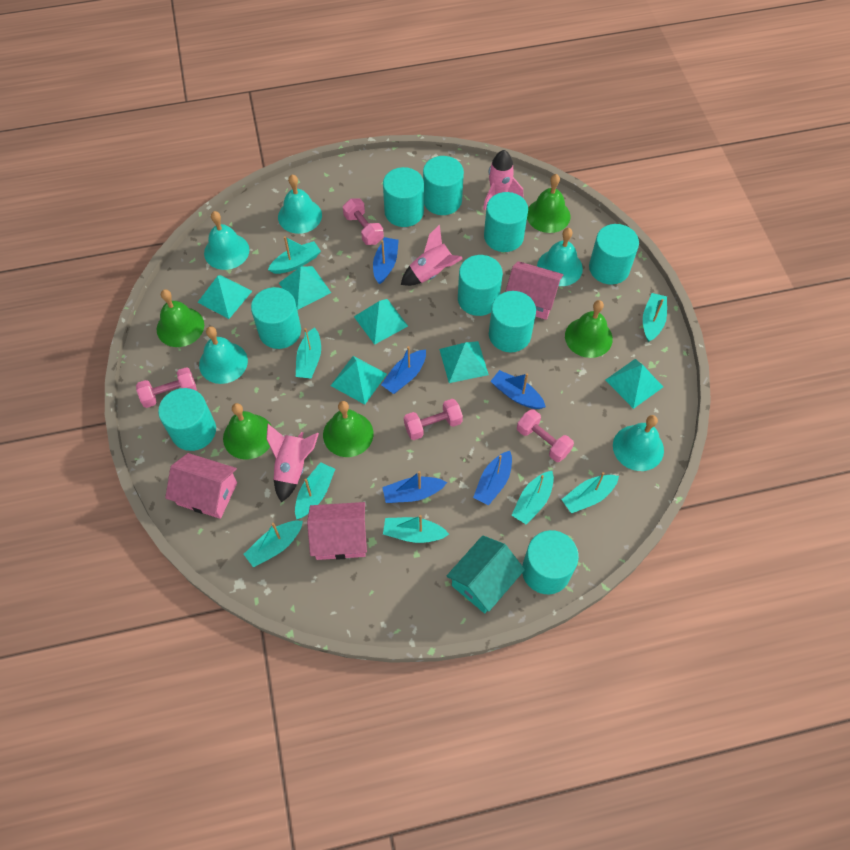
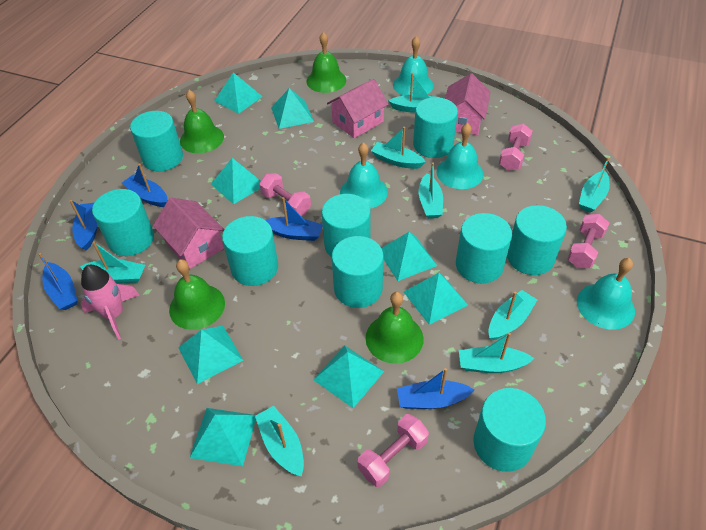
green bell: 5 -> 4
pink rocket: 3 -> 1
turquoise bell: 5 -> 4
turquoise house: 1 -> 0
turquoise pyramid: 6 -> 8

